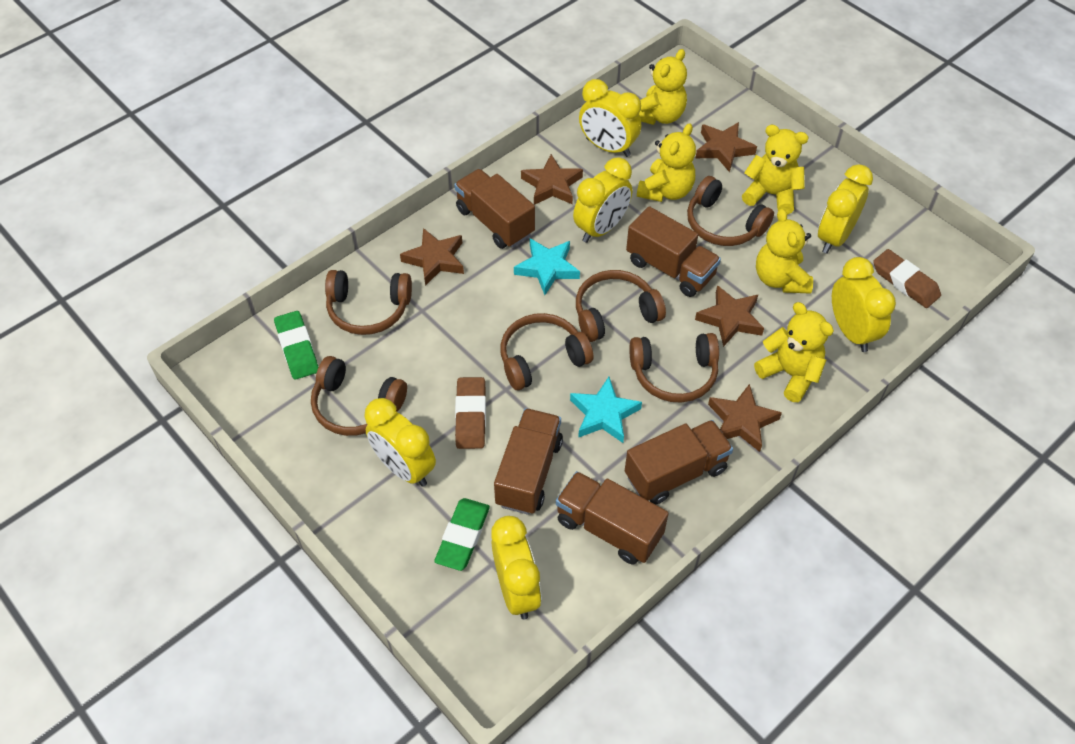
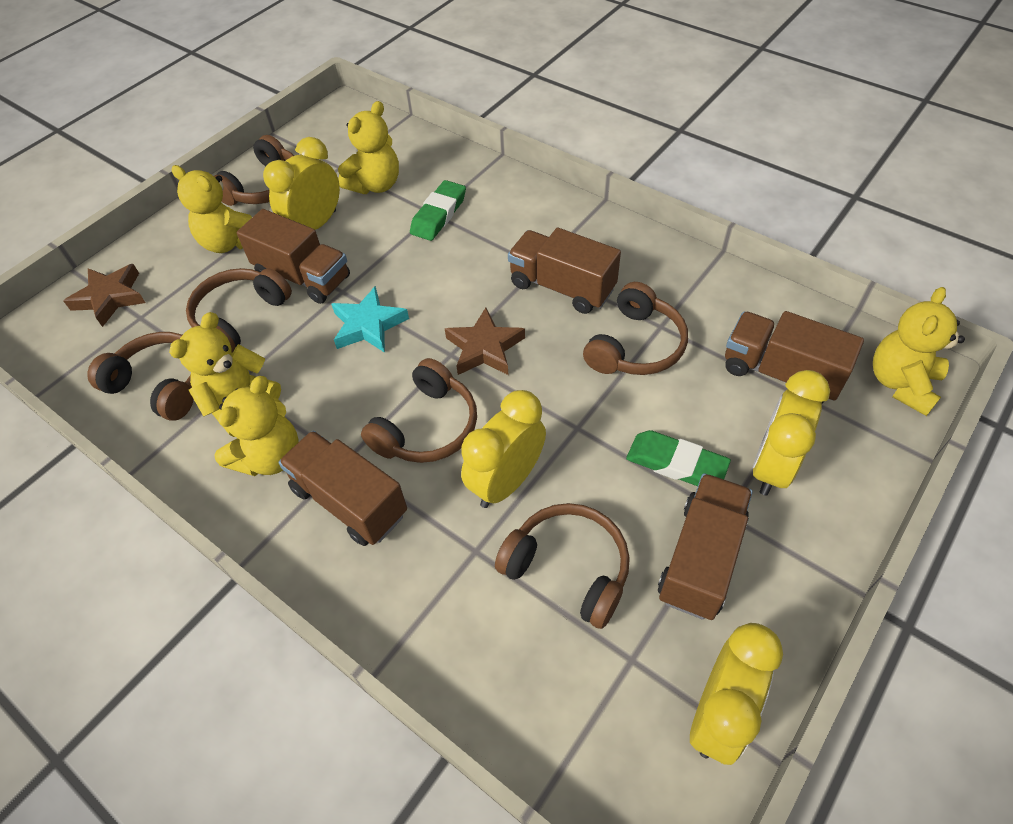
brown eraser: 2 -> 0
brown star: 5 -> 2
turquoise star: 2 -> 1
yellow clock: 6 -> 4

